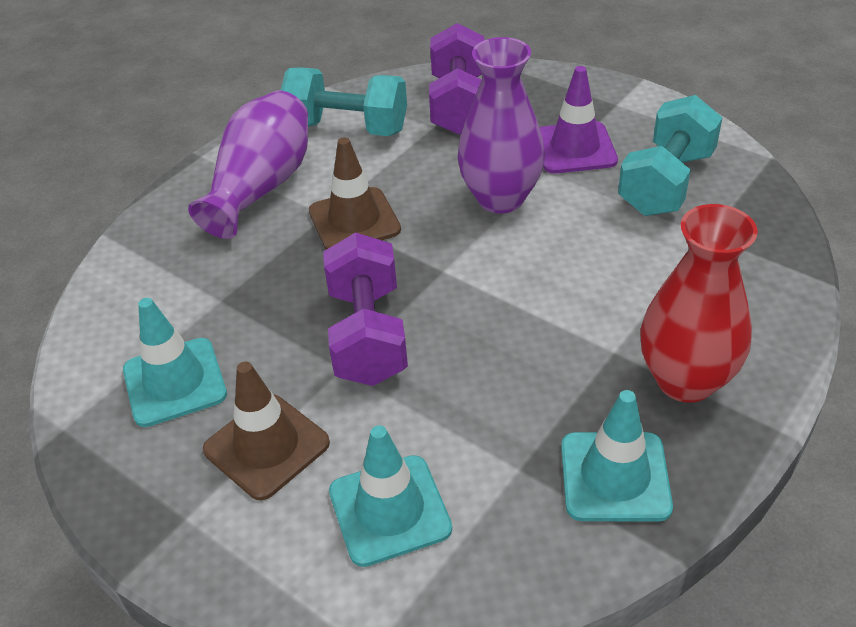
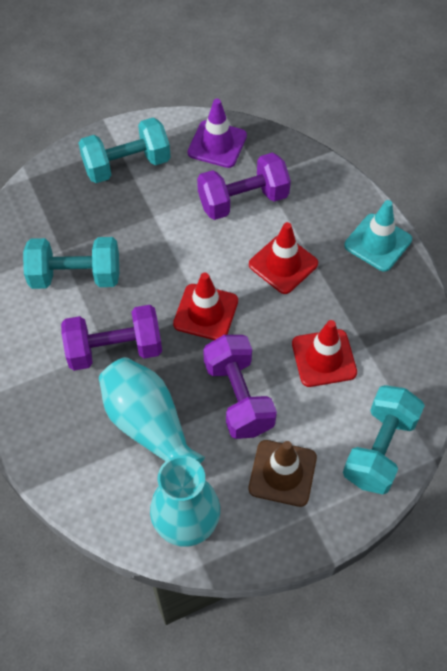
brown traffic cone: 2 -> 1
purple dumbbell: 2 -> 3
purple vase: 2 -> 0
red traffic cone: 0 -> 3
red vase: 1 -> 0
turquoise dumbbell: 2 -> 3
turquoise traffic cone: 3 -> 1
turquoise vase: 0 -> 2

